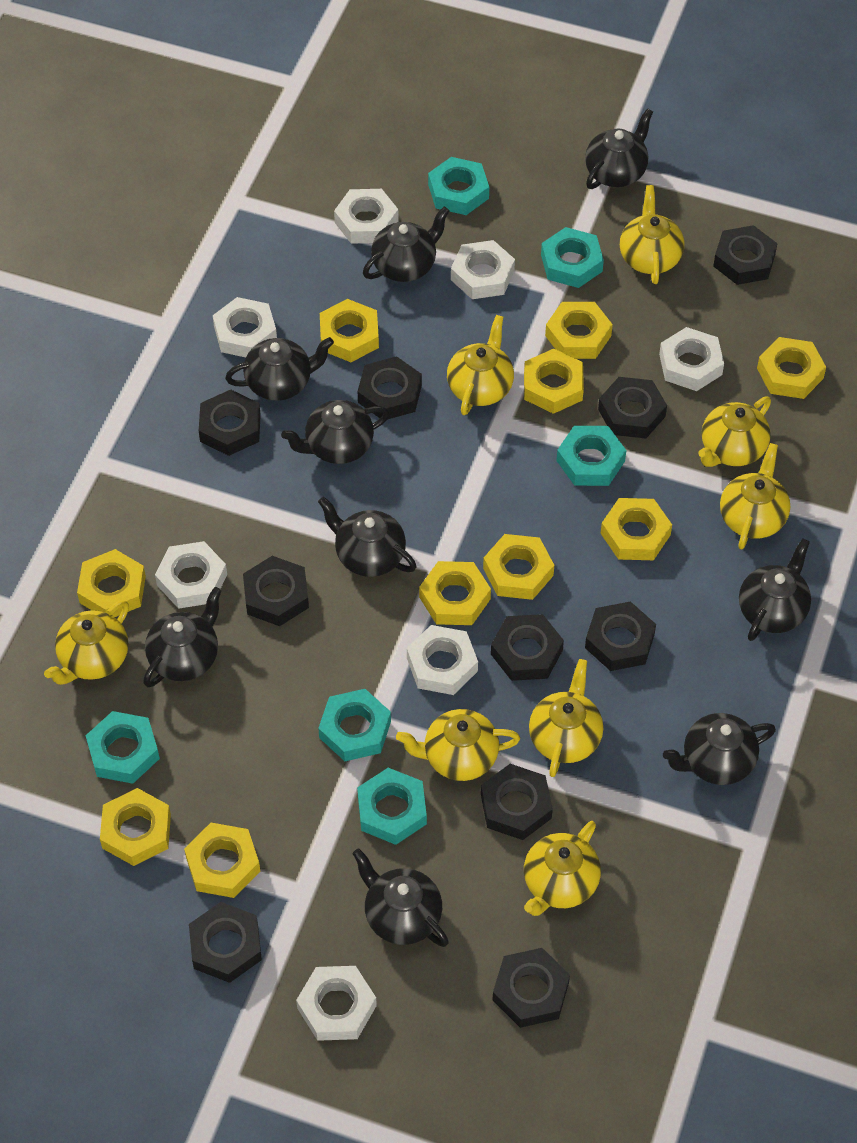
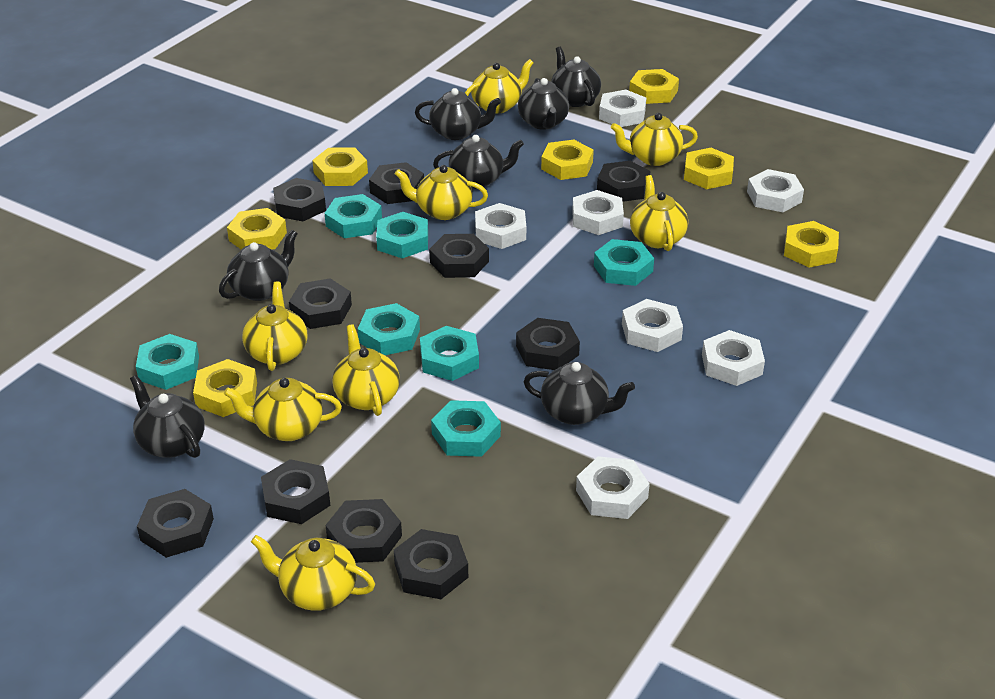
black teapot: 9 -> 7
turquoise nut: 6 -> 7
yellow nut: 10 -> 7

